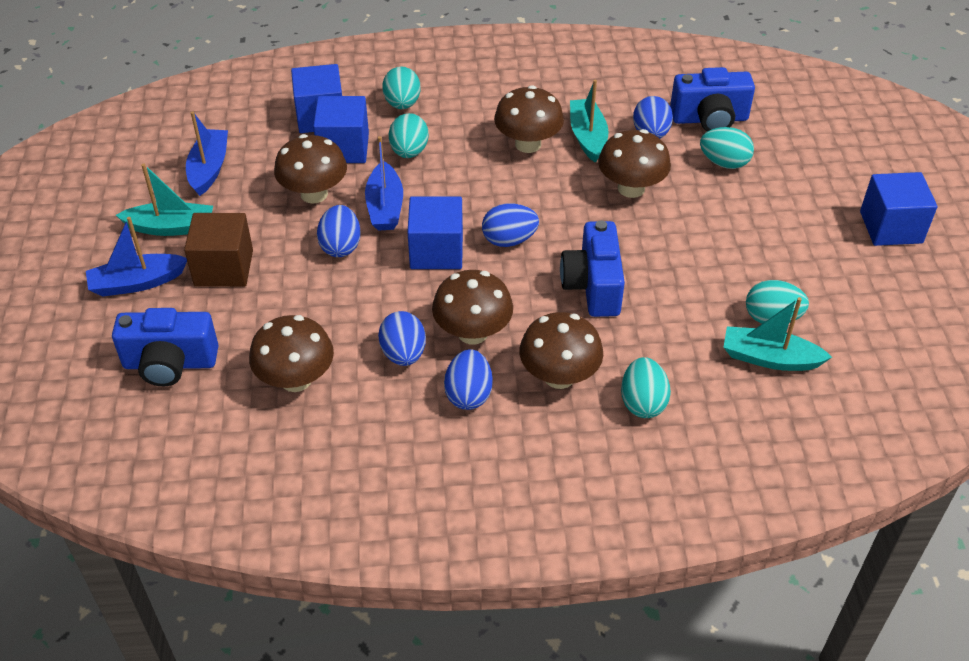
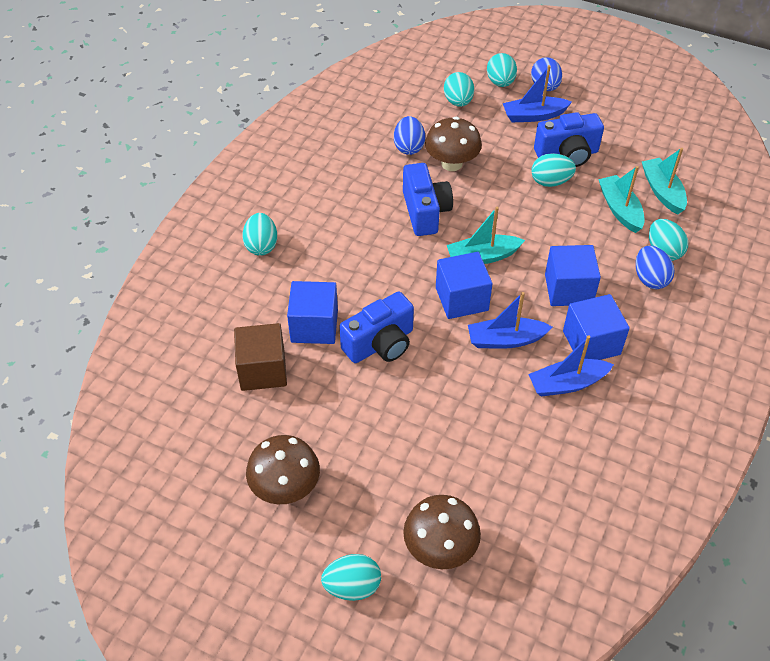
blue egg: 5 -> 3
brown mushroom: 6 -> 3
turquoise egg: 5 -> 6

